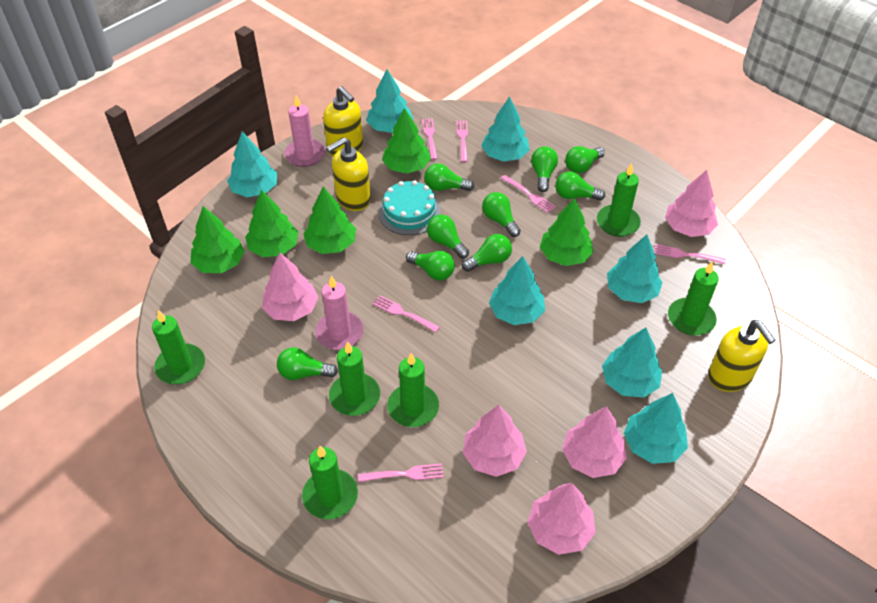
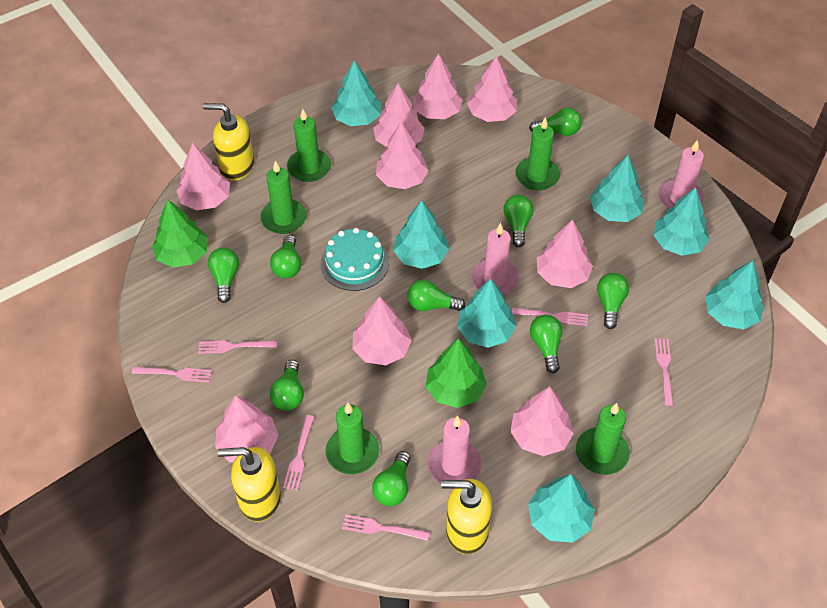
green candle: 6 -> 5
green tree: 5 -> 2
pink candle: 2 -> 3
pink tree: 5 -> 9

